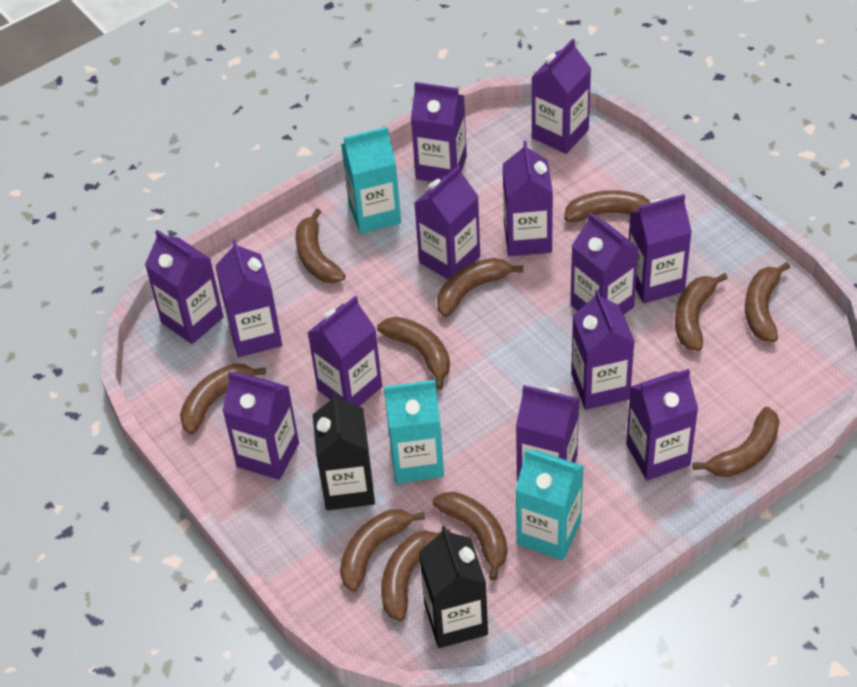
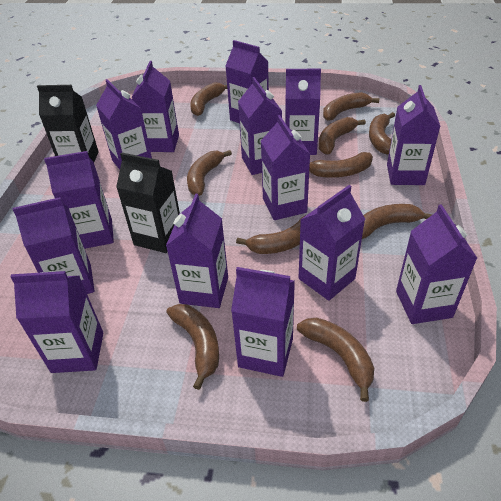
brown banana: 11 -> 10
purple carton: 13 -> 14
turquoise carton: 3 -> 0

